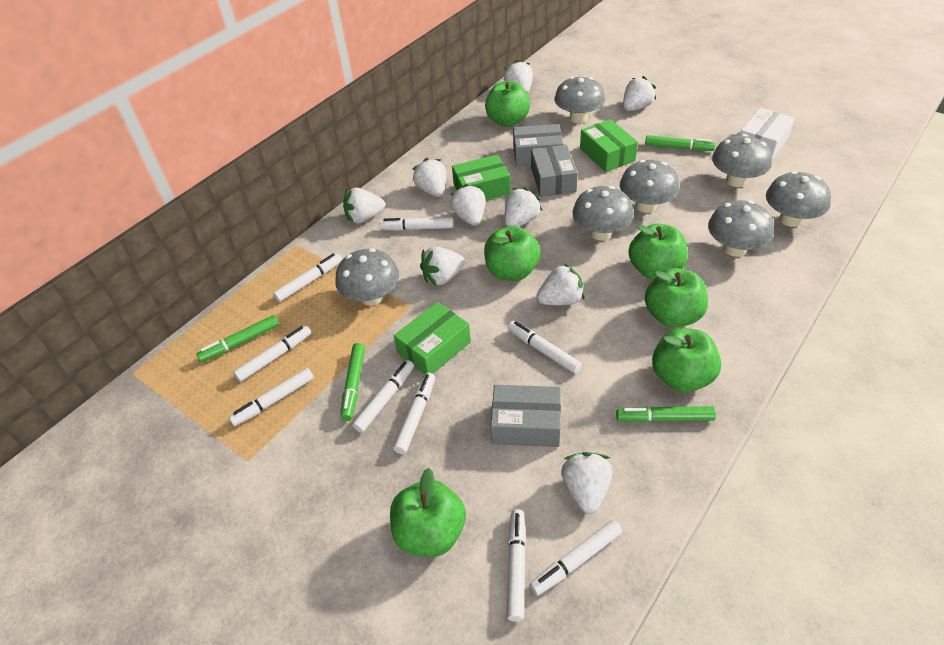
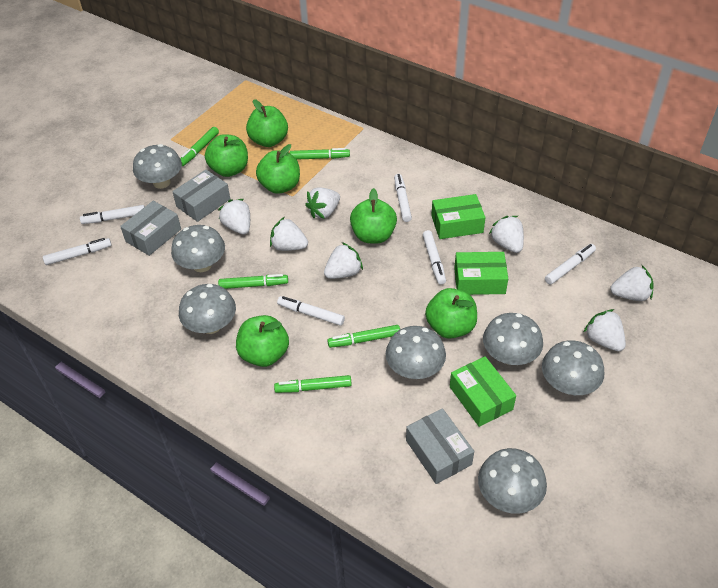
green marker: 4 -> 5
white box: 1 -> 0
white marker: 9 -> 6
white strawberry: 9 -> 7

